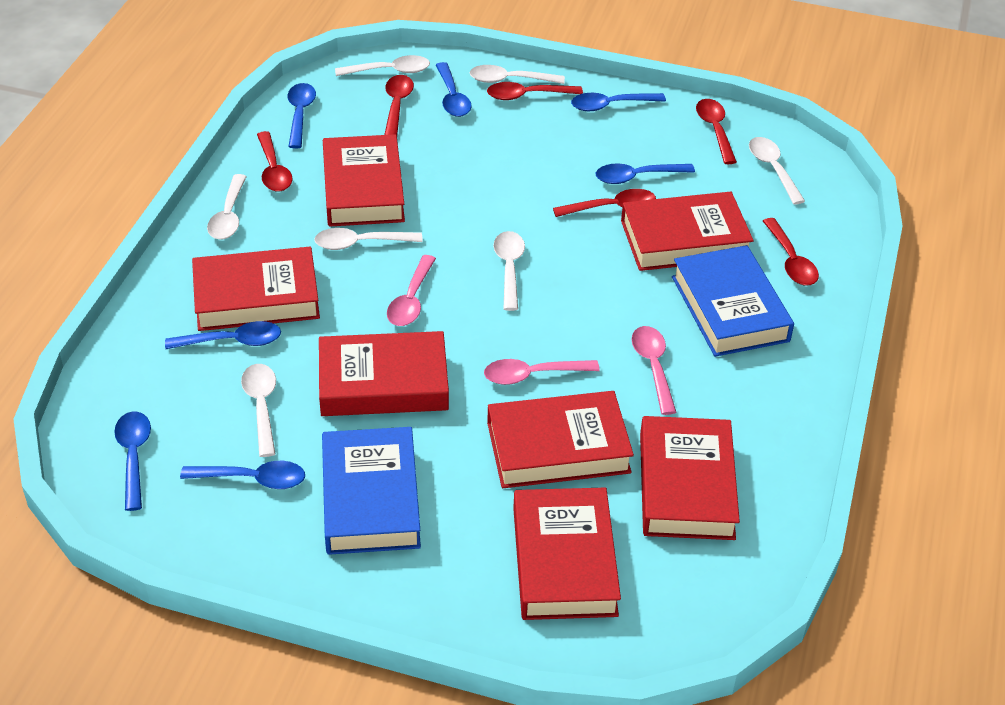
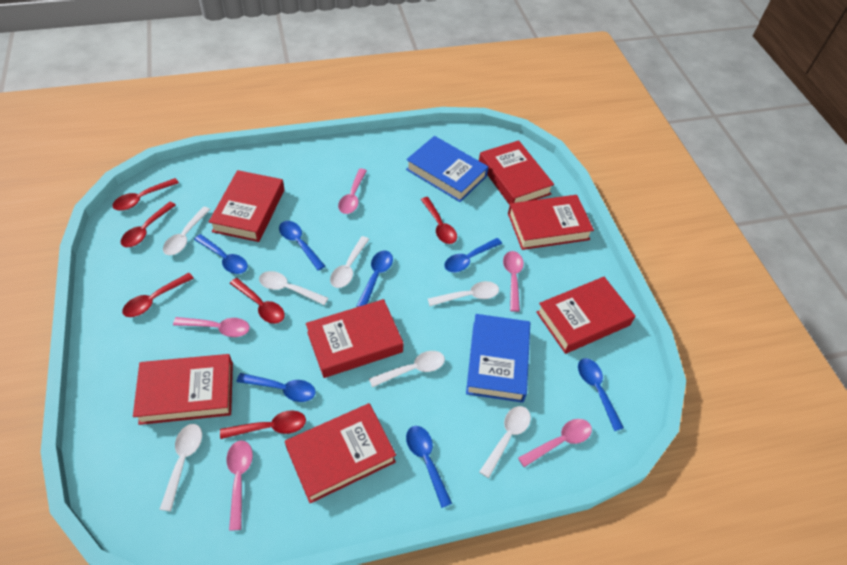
pink spoon: 3 -> 5

